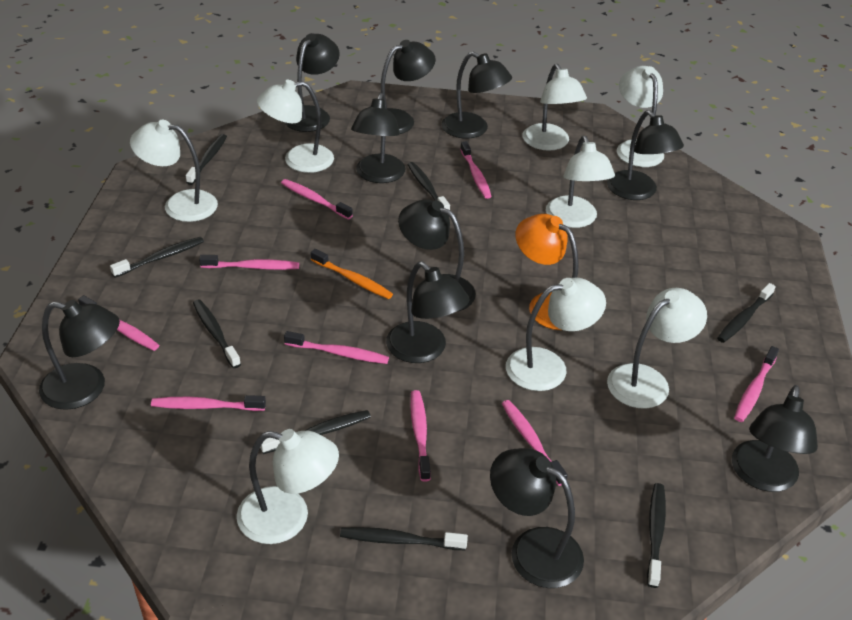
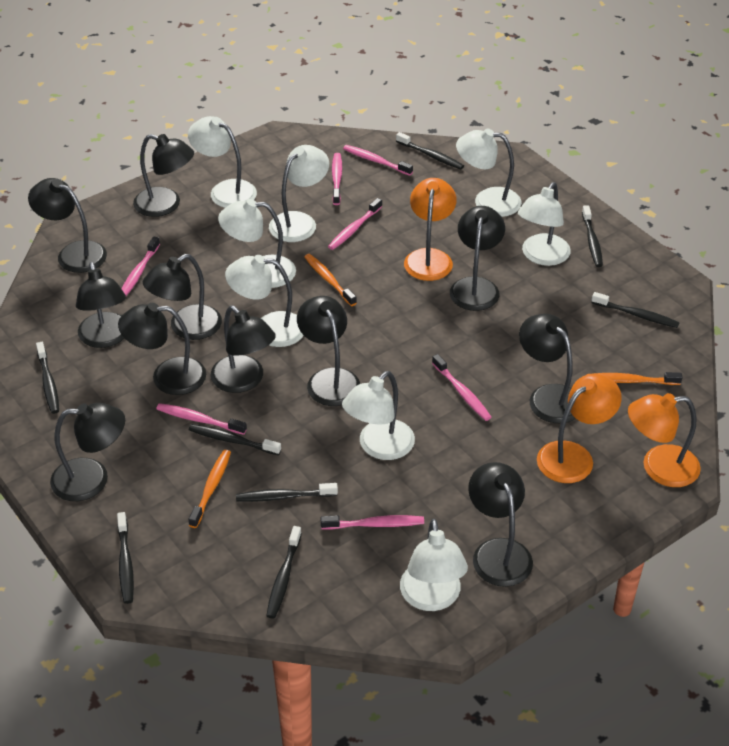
black lamp: 10 -> 11
orange lamp: 1 -> 3
orange toothbrush: 1 -> 3
pink toothbrush: 9 -> 7

